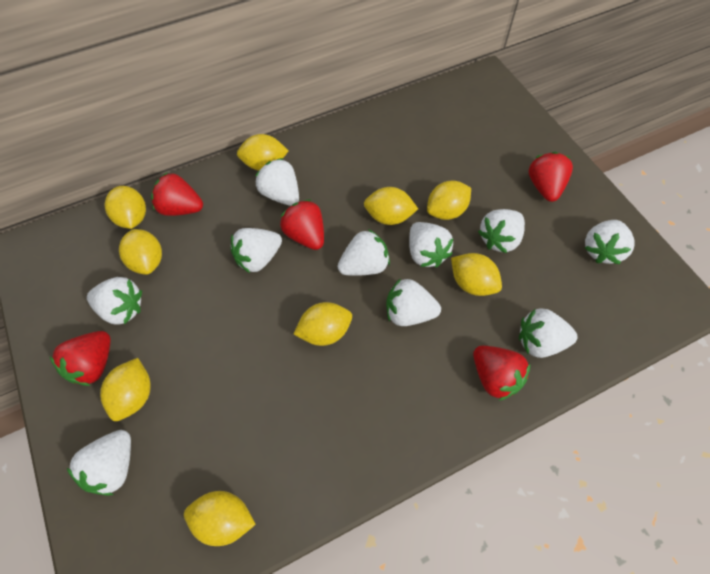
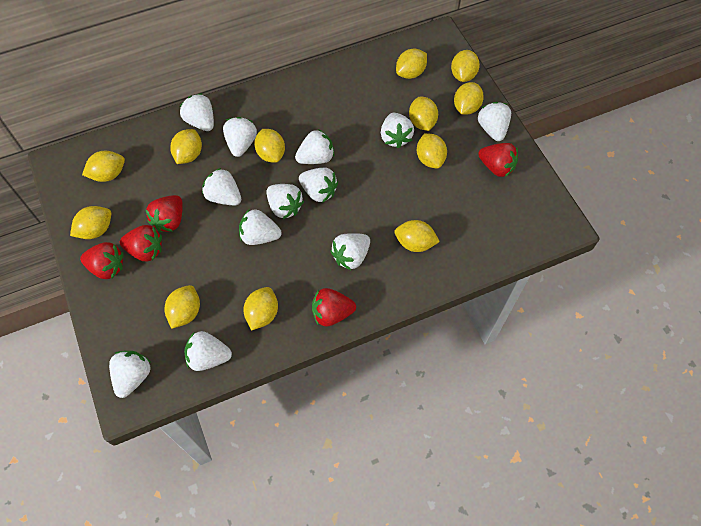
white strawberry: 10 -> 12
yellow lemon: 9 -> 12

